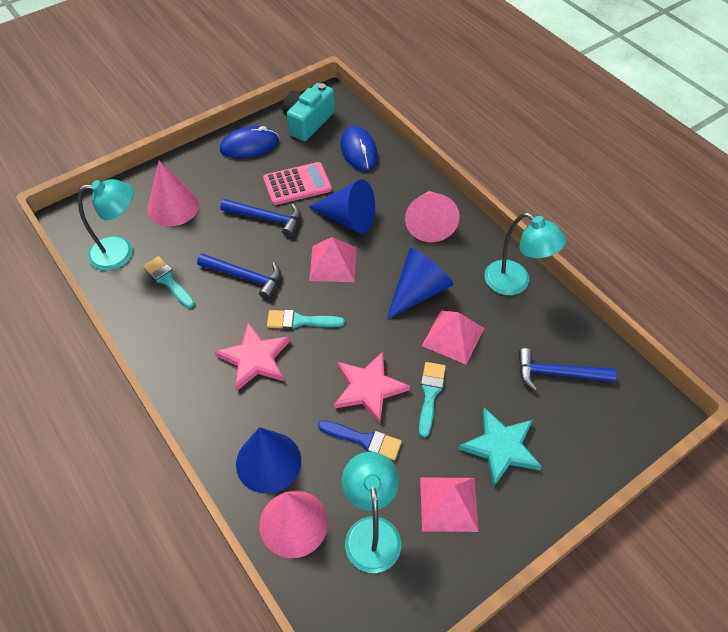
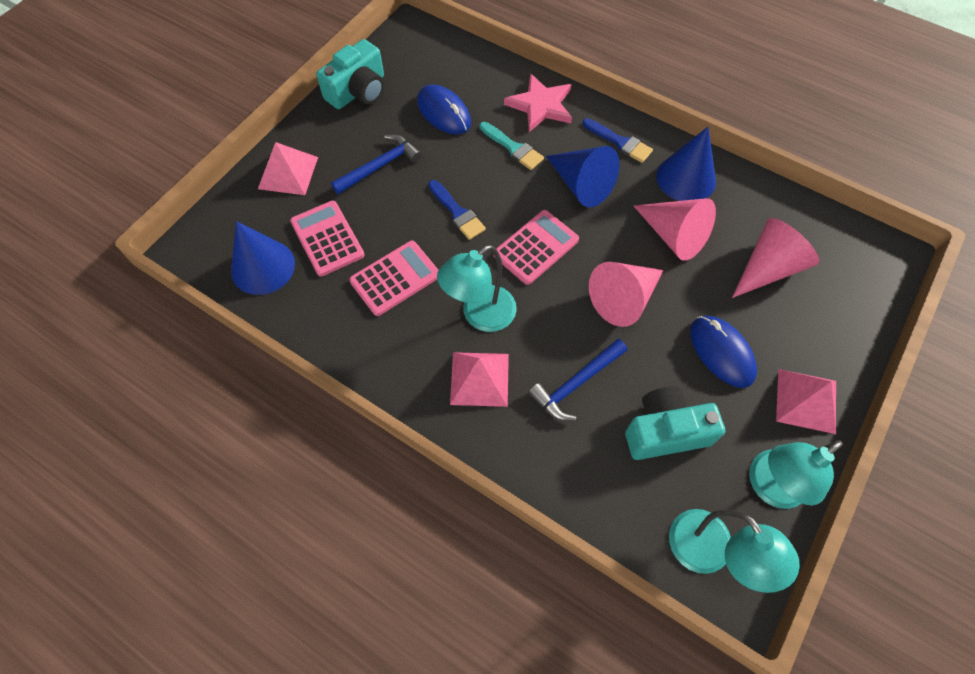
blue brush: 1 -> 2
blue hammer: 3 -> 2
pink calculator: 1 -> 3
pink star: 2 -> 1
turquoise brush: 3 -> 1
turquoise camera: 1 -> 2
turquoise star: 1 -> 0

